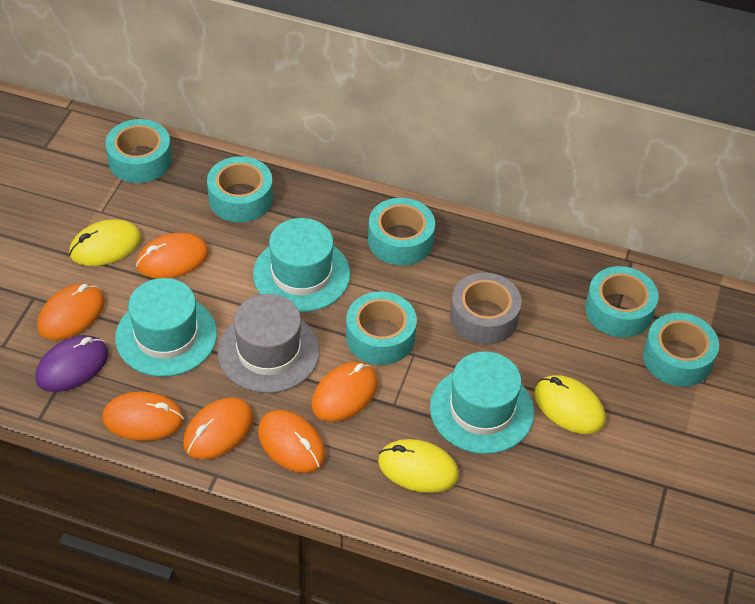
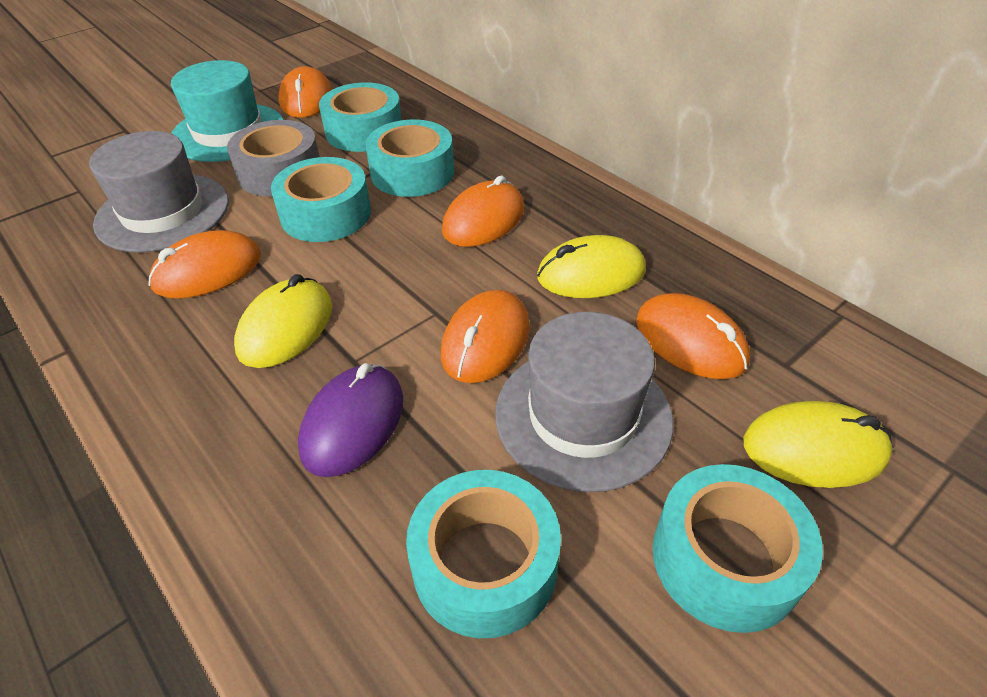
grey hat: 1 -> 2
orange mouse: 6 -> 5
turquoise hat: 3 -> 1
turquoise tape: 6 -> 5

